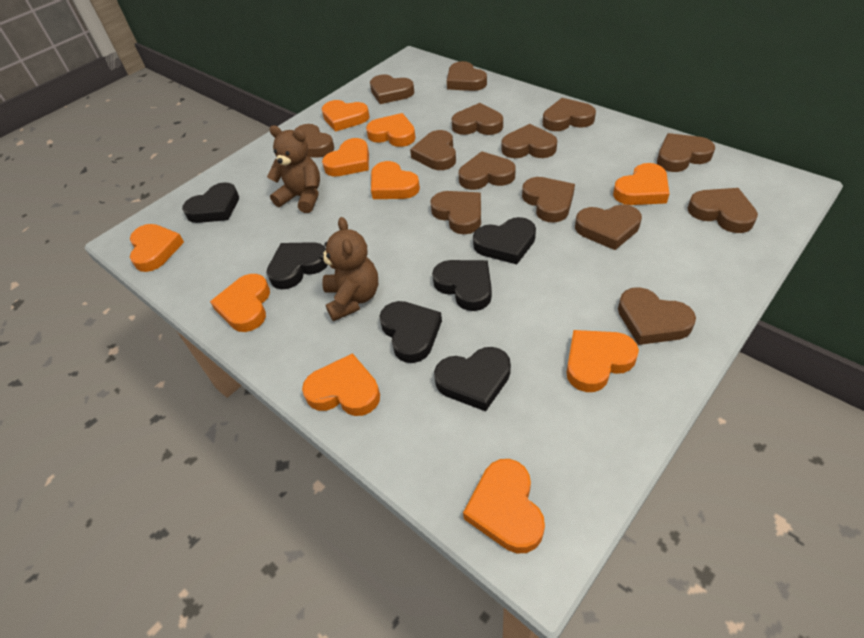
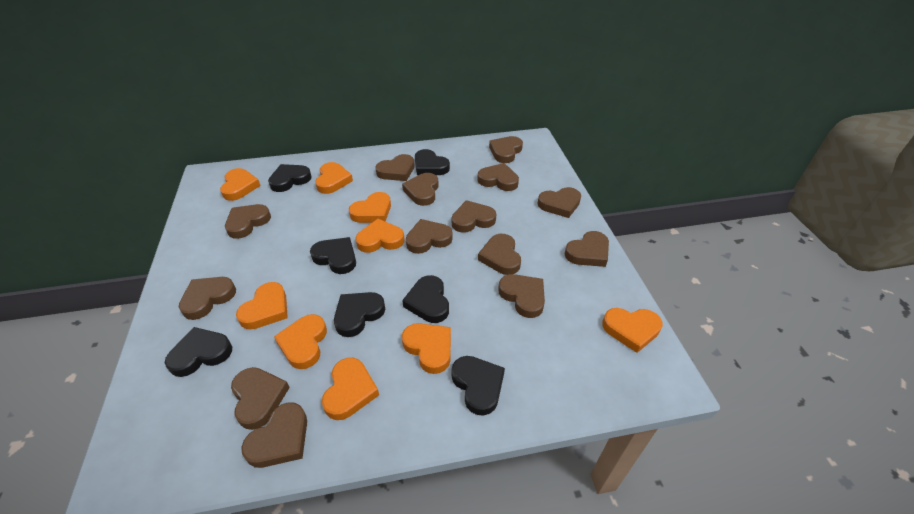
black heart: 6 -> 7
brown teddy bear: 2 -> 0
orange heart: 10 -> 9

